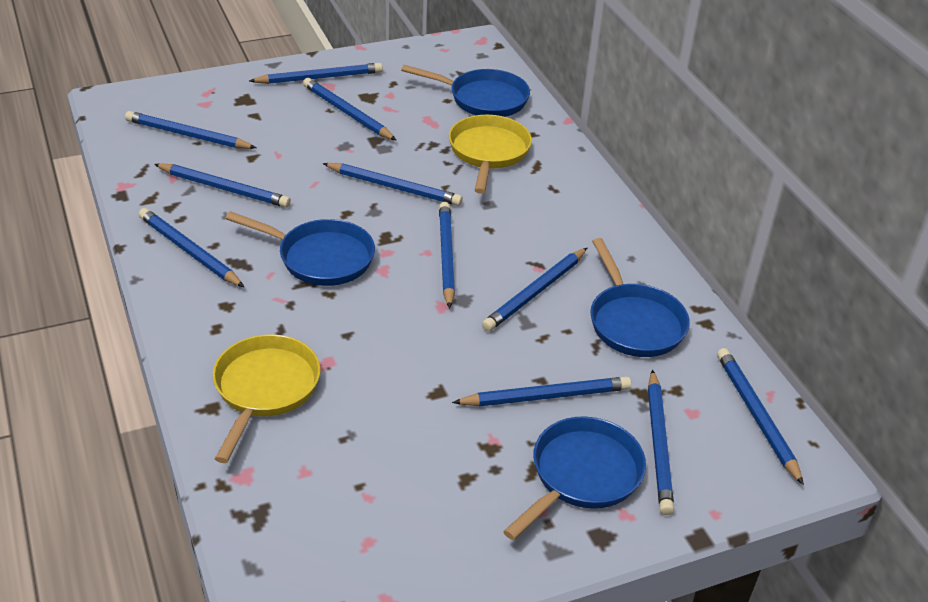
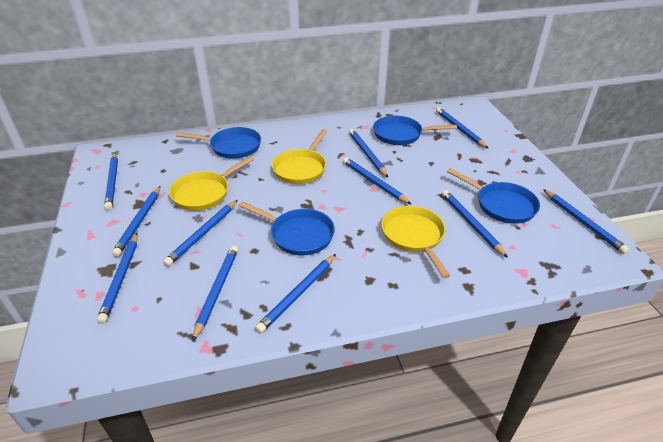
yellow pan: 2 -> 3

